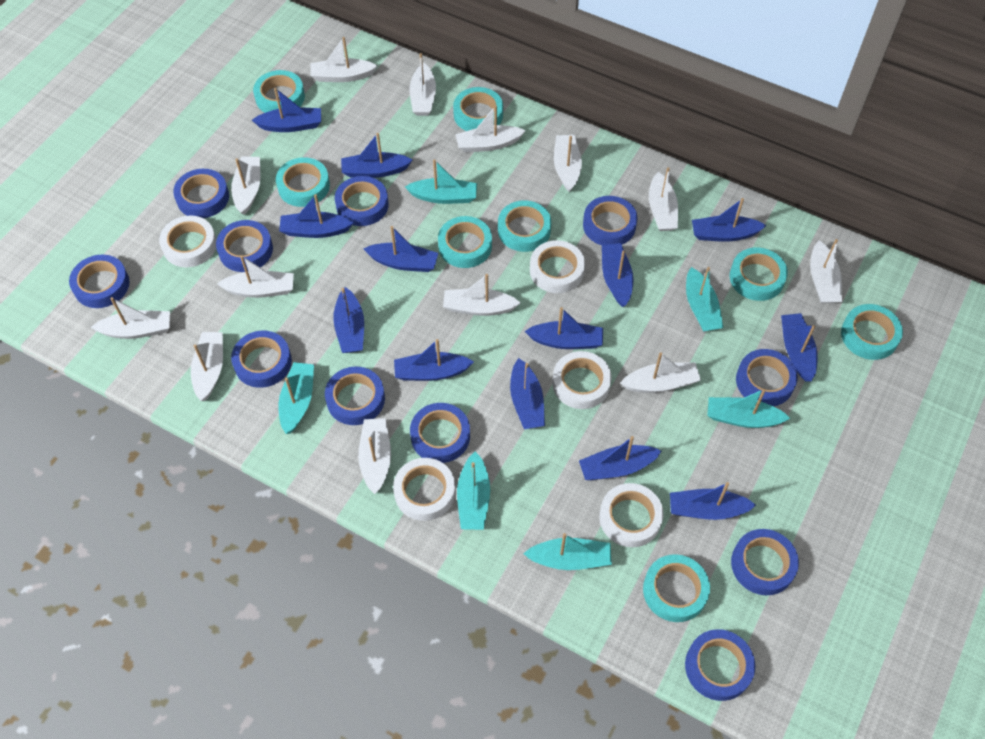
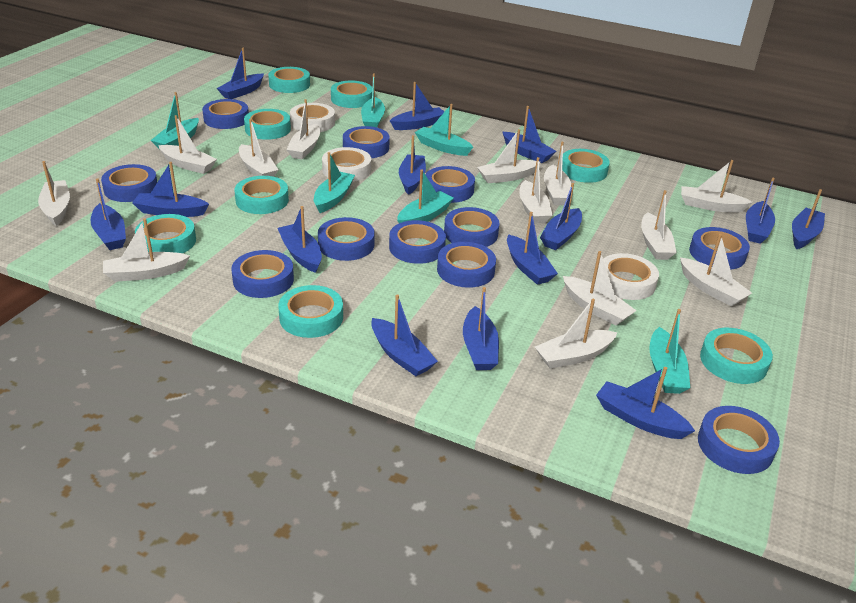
blue boat: 13 -> 14
white tape: 5 -> 3

